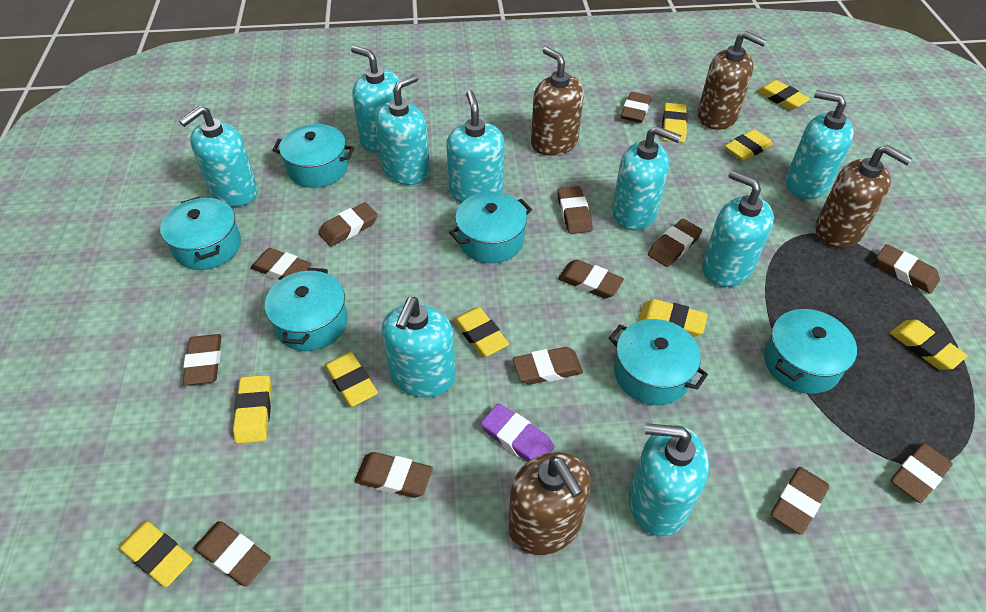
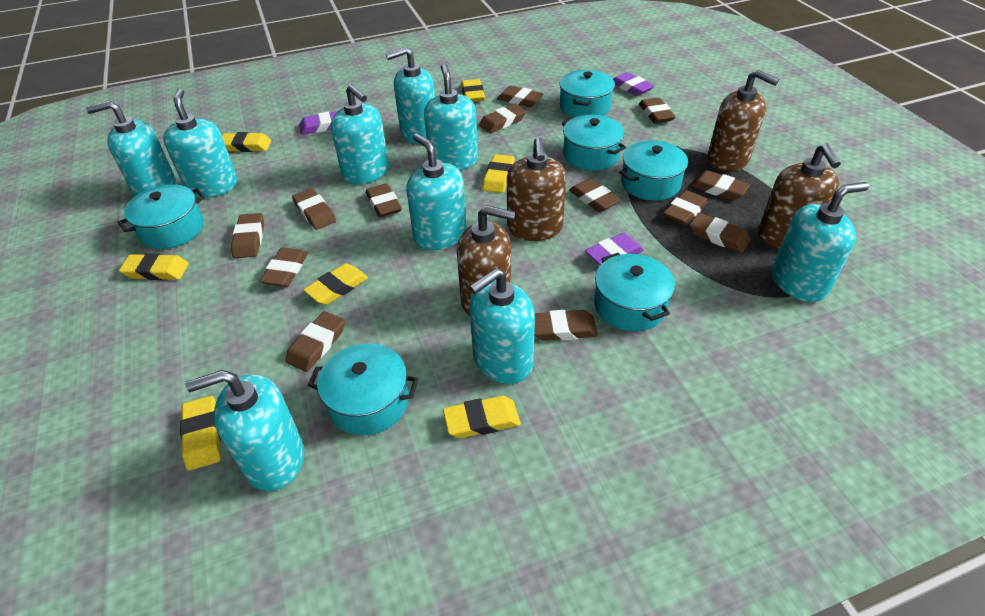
purple eraser: 1 -> 3
yellow eraser: 9 -> 7

